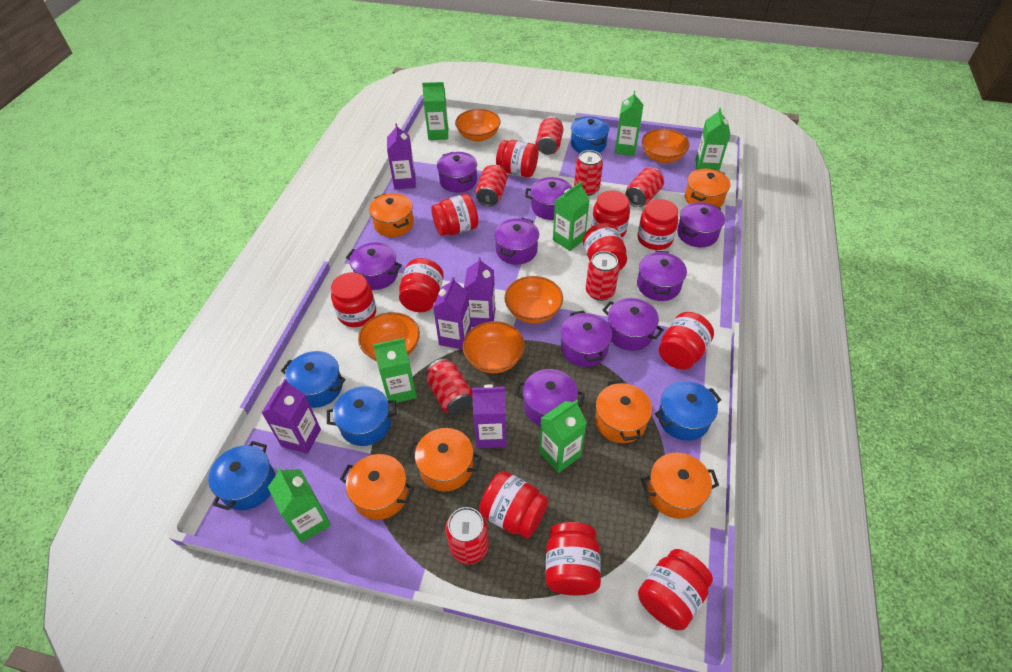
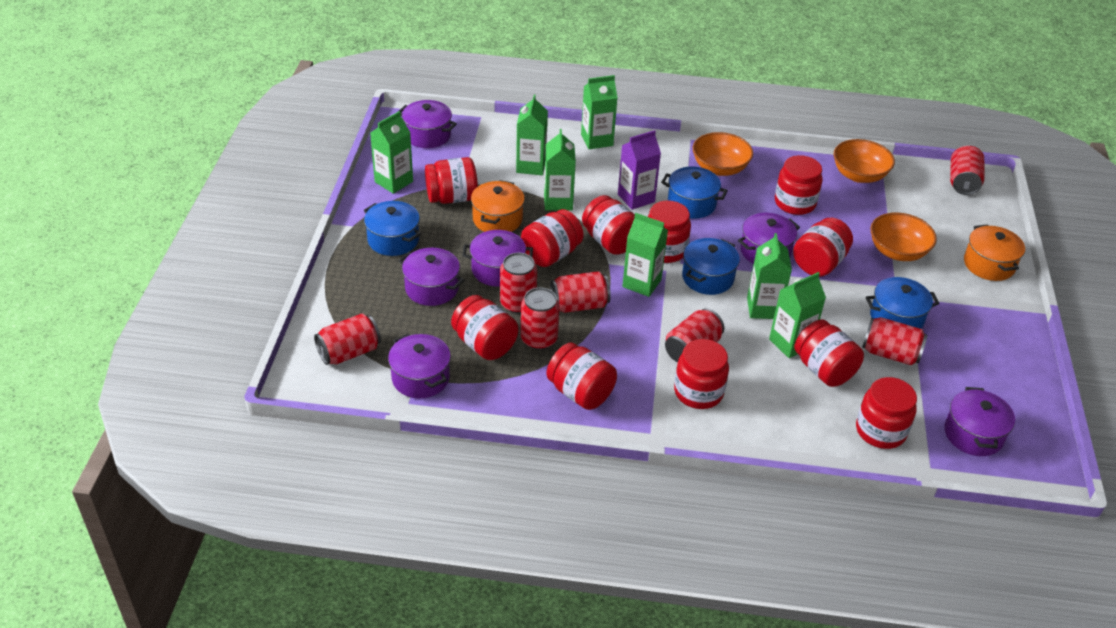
blue pot: 5 -> 4
orange bowl: 5 -> 3
orange pot: 6 -> 2
purple carton: 5 -> 1
purple pot: 9 -> 6

